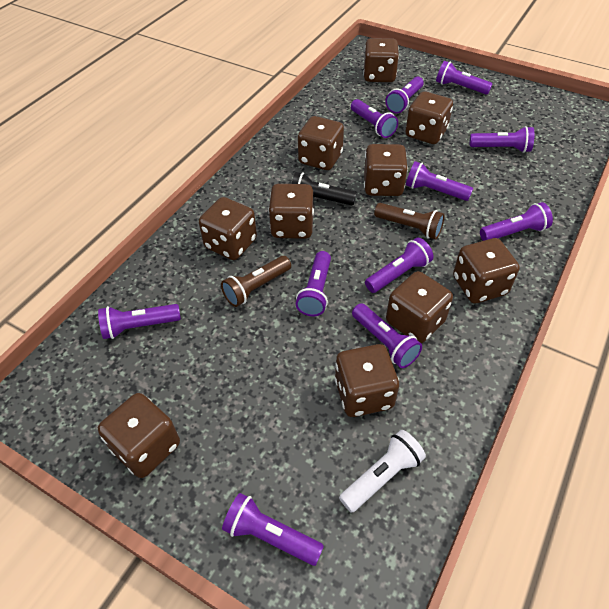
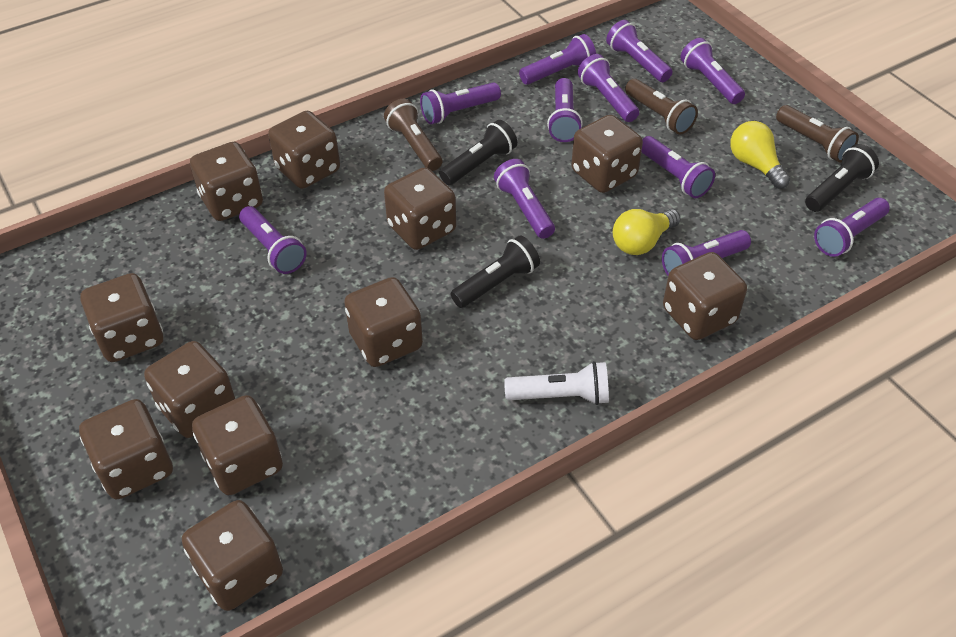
black flashlight: 1 -> 3
brown dice: 10 -> 11
brown flashlight: 2 -> 3
yellow light bulb: 0 -> 2

